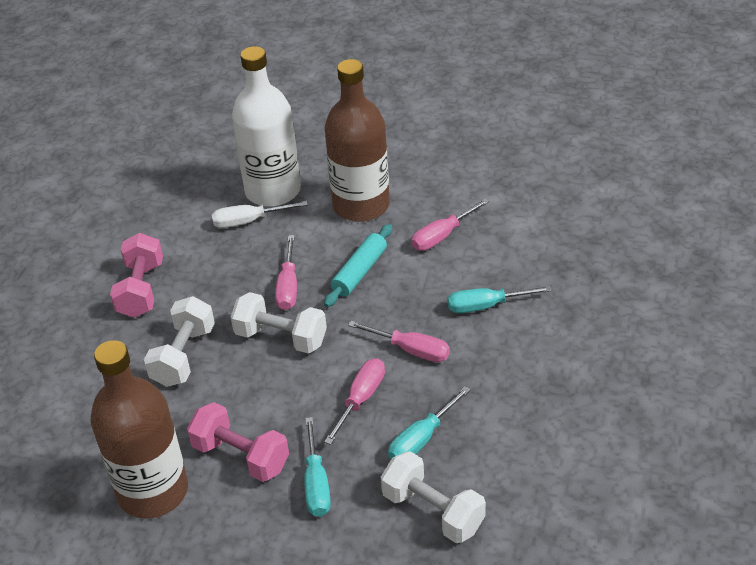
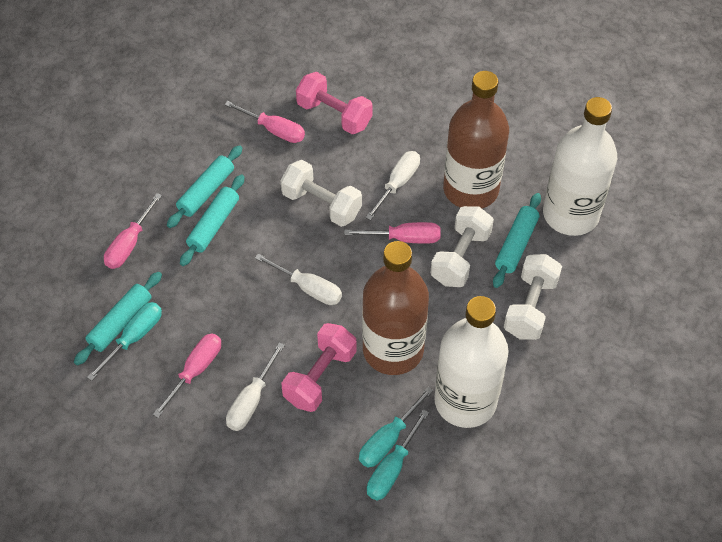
turquoise rolling pin: 1 -> 4
white bottle: 1 -> 2
white screwdriver: 1 -> 3

